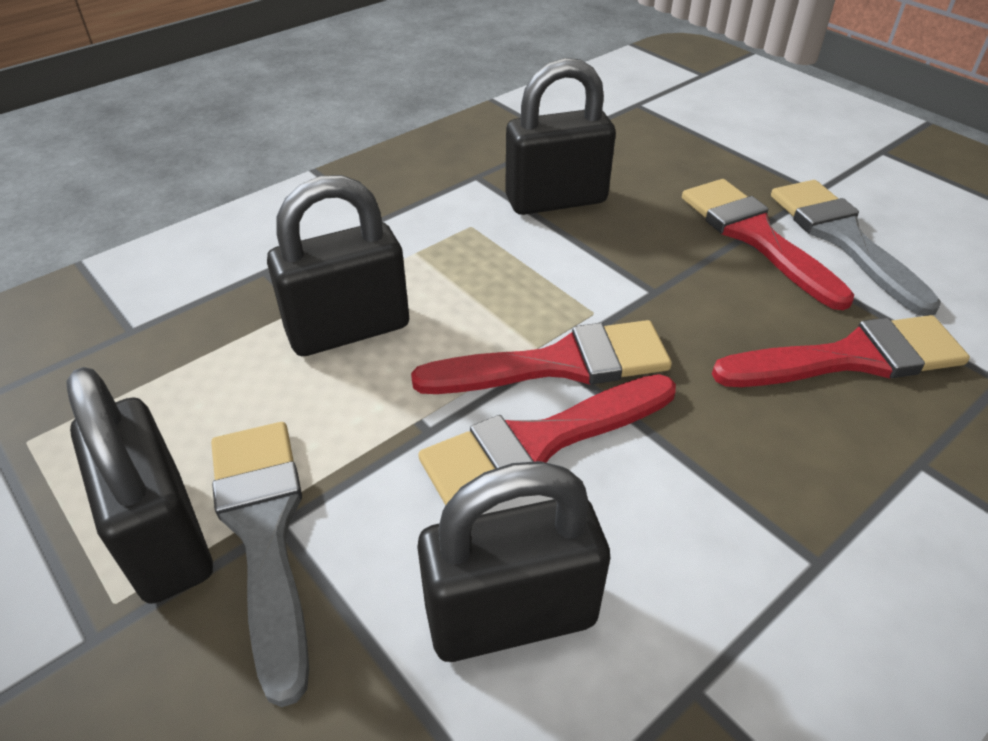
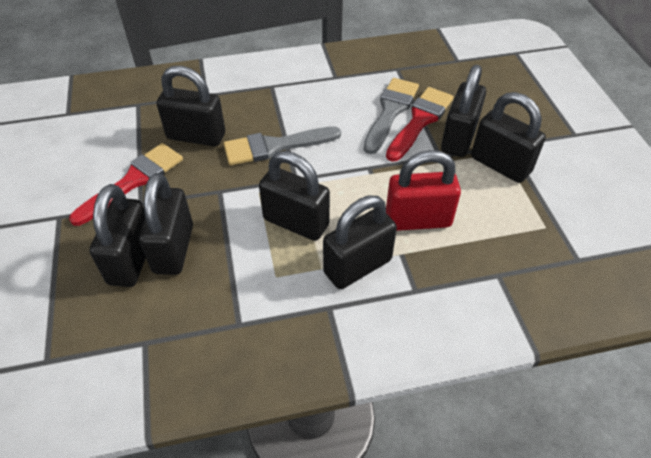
black padlock: 4 -> 7
red brush: 4 -> 2
red padlock: 0 -> 1

